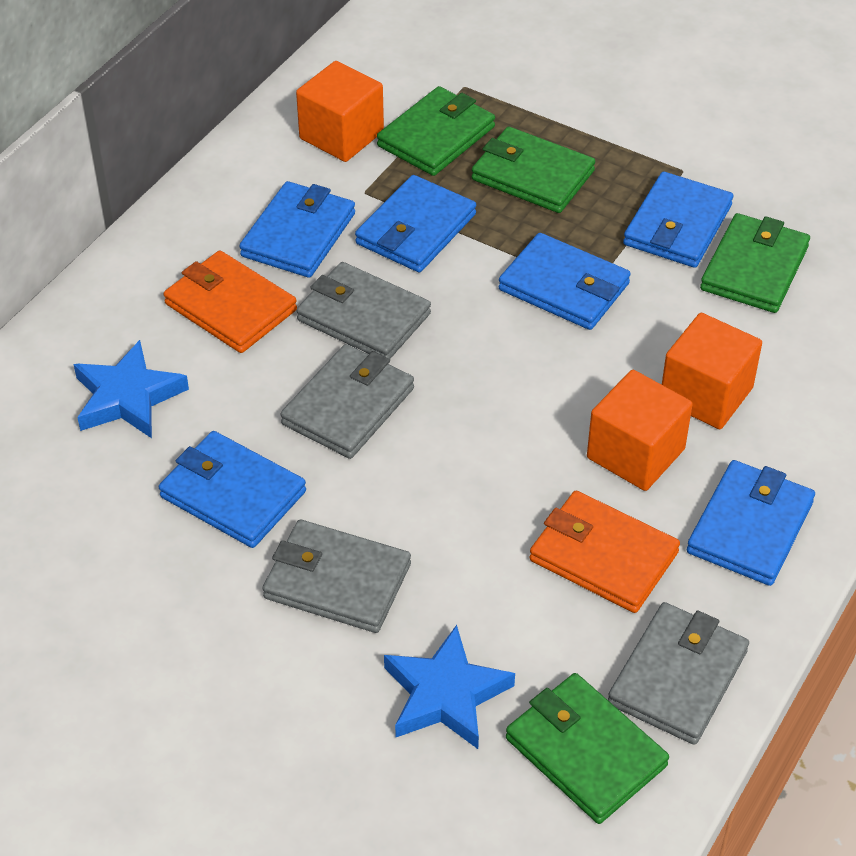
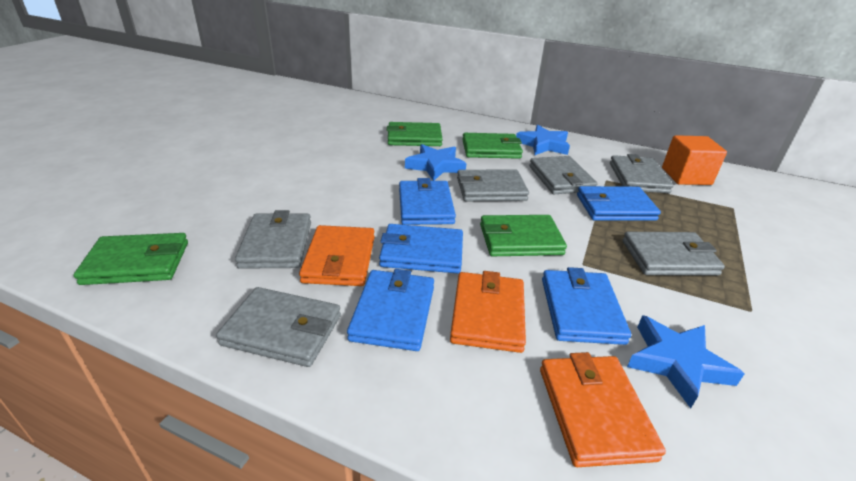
blue star: 2 -> 3
blue wallet: 6 -> 5
grey wallet: 4 -> 6
orange cube: 3 -> 1
orange wallet: 2 -> 3

